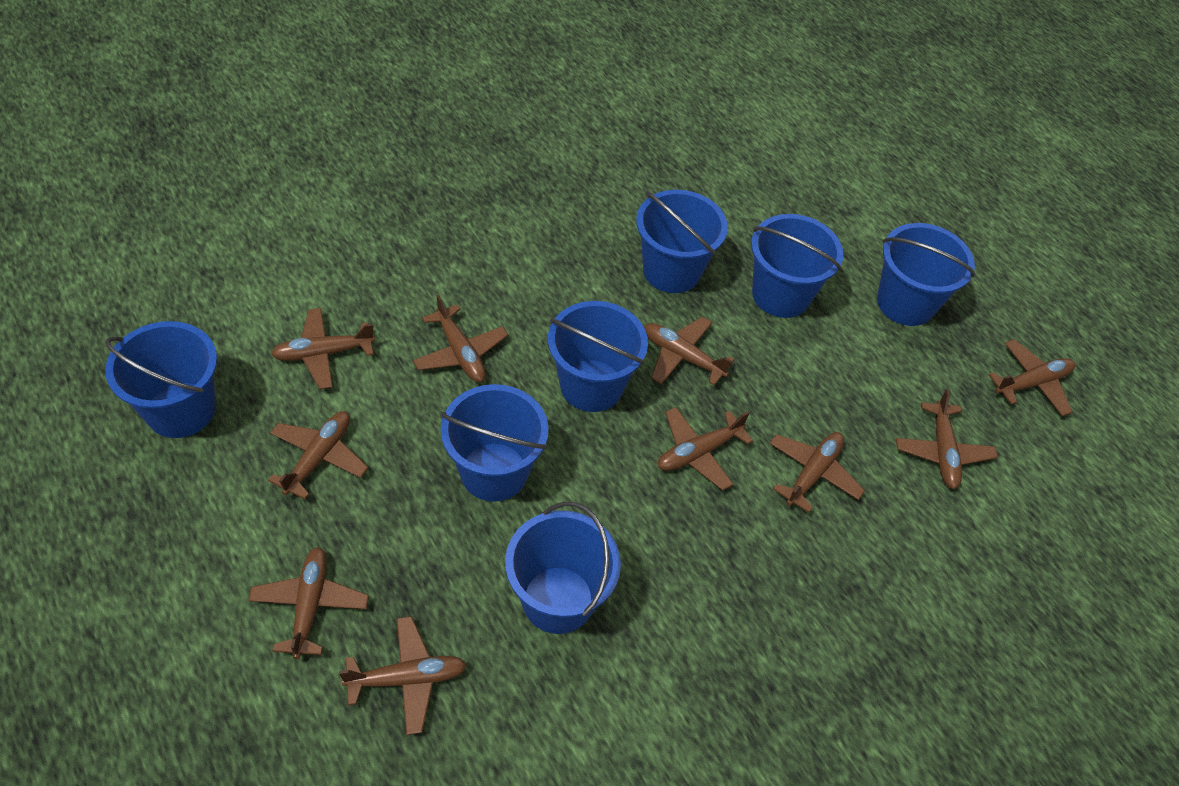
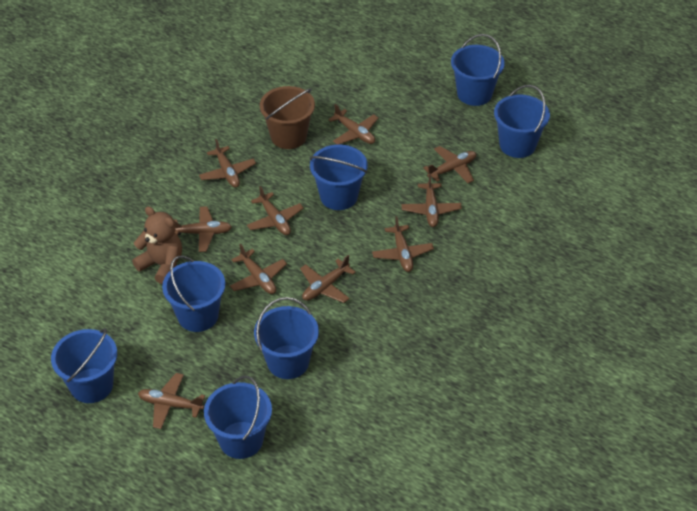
brown bucket: 0 -> 1
brown teddy bear: 0 -> 1

